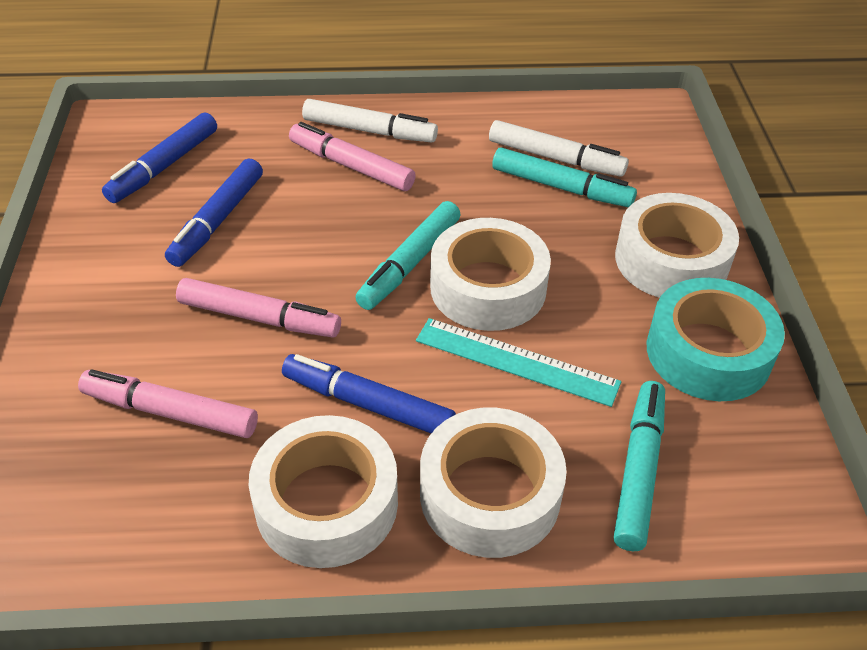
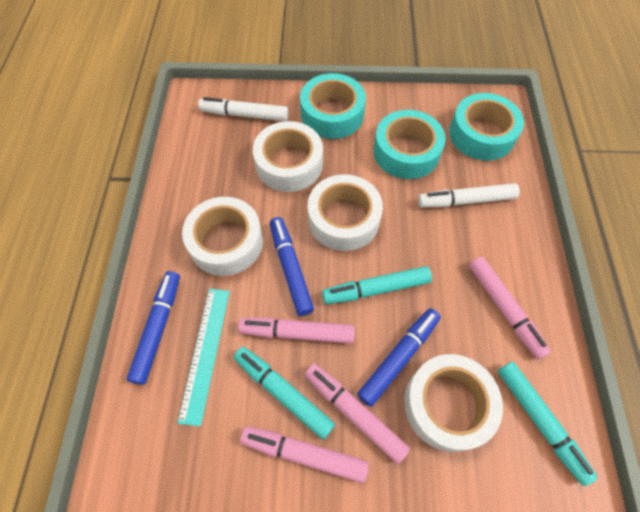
pink marker: 3 -> 4
turquoise tape: 1 -> 3

